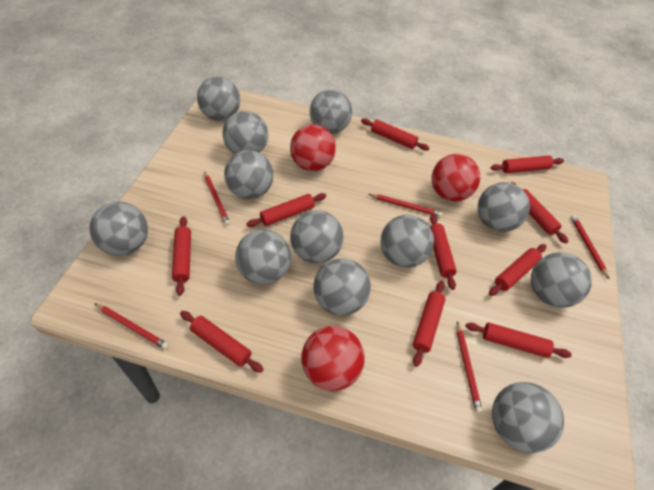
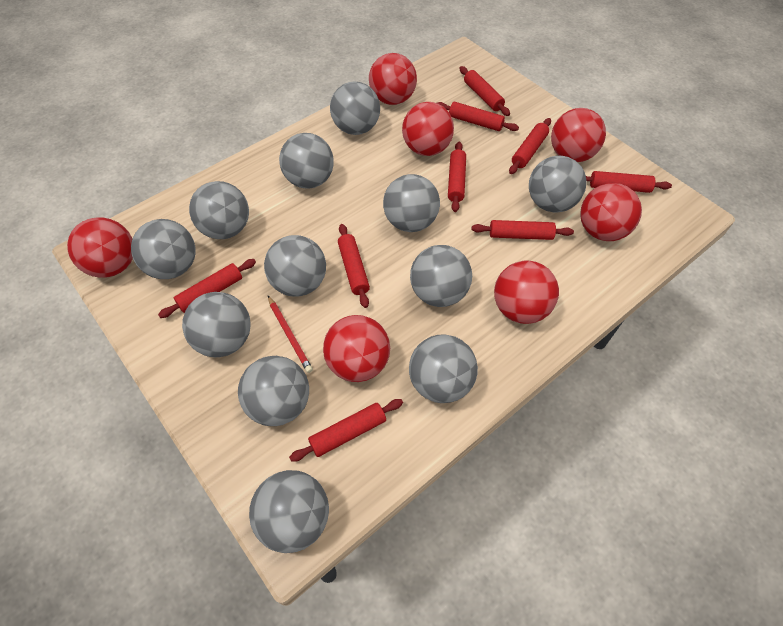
red ball: 3 -> 7
red pencil: 5 -> 1
red rolling pin: 10 -> 9

